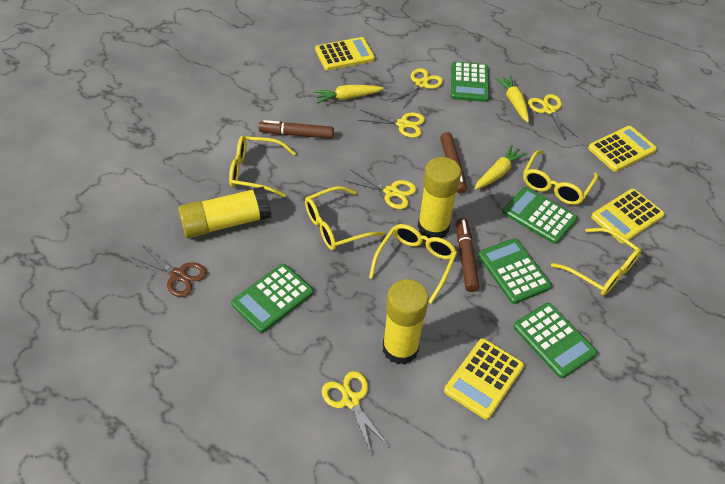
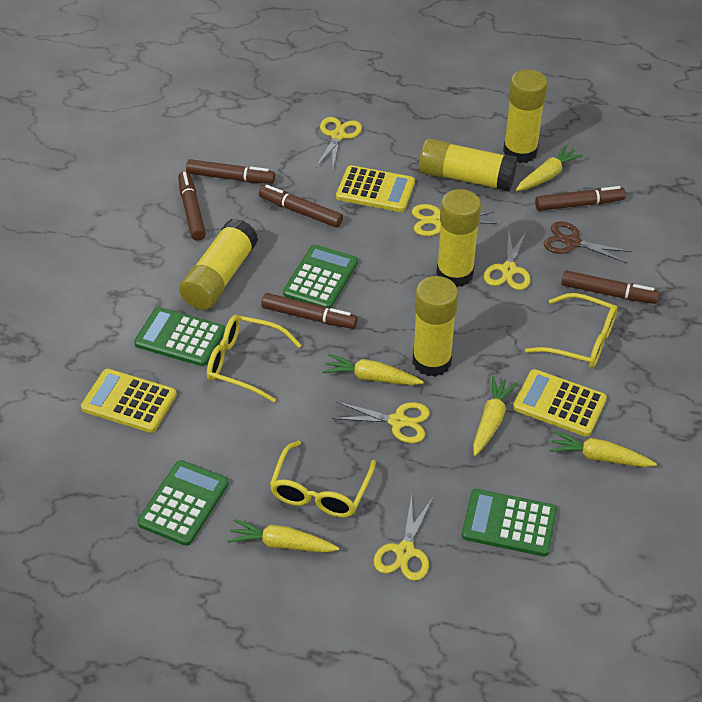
brown marker: 3 -> 6
green calculator: 5 -> 4
yellow calculator: 4 -> 3
yellow carrot: 3 -> 5
yellow glasses: 5 -> 3
yellow glue stick: 3 -> 5

